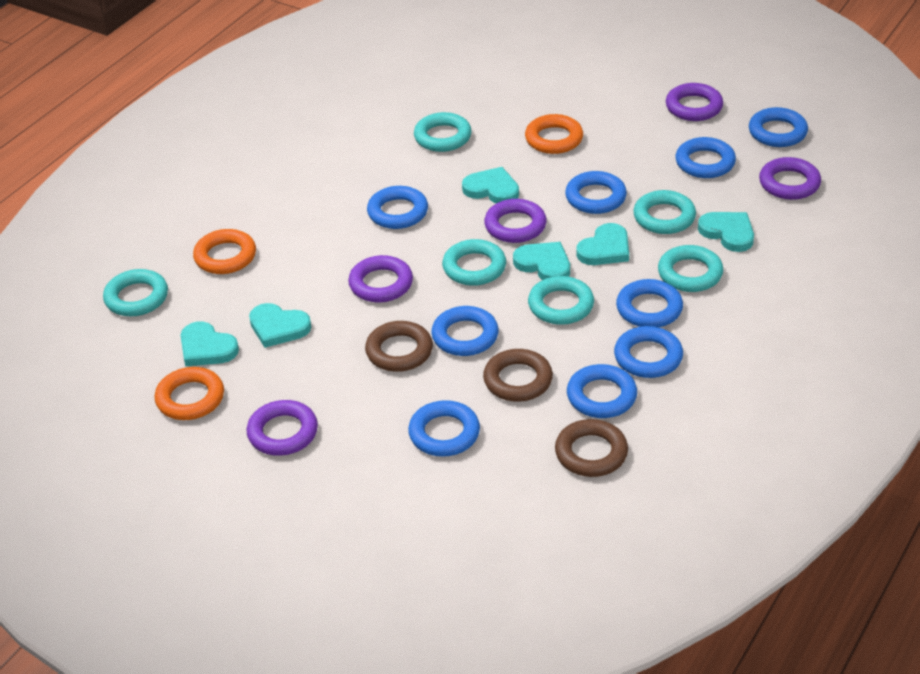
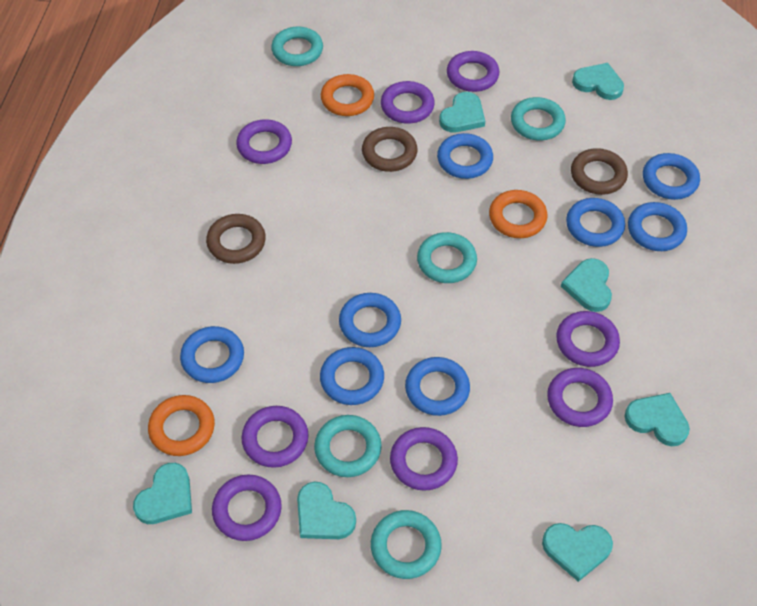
blue ring: 9 -> 8
purple ring: 5 -> 8
turquoise heart: 6 -> 7
turquoise ring: 6 -> 5

